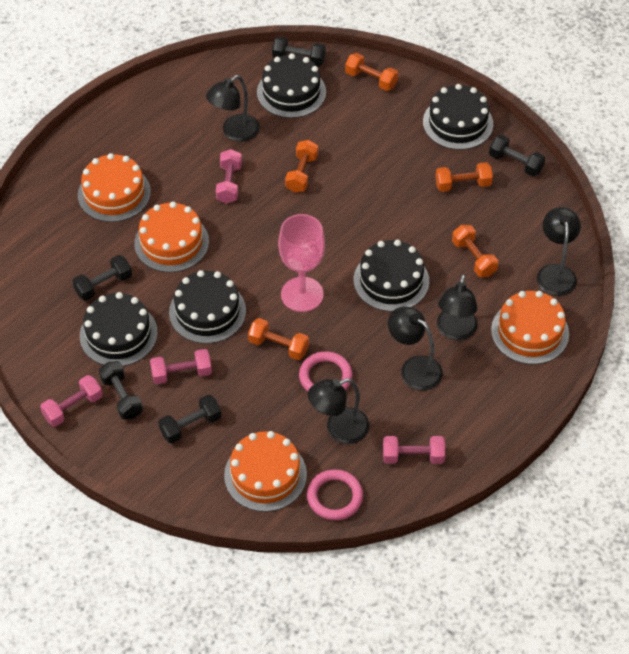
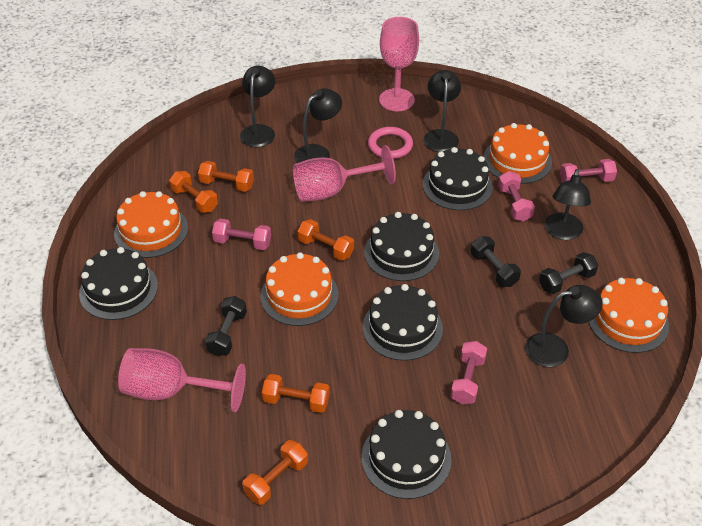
black dumbbell: 5 -> 3
pink goblet: 1 -> 3
pink ring: 2 -> 1

